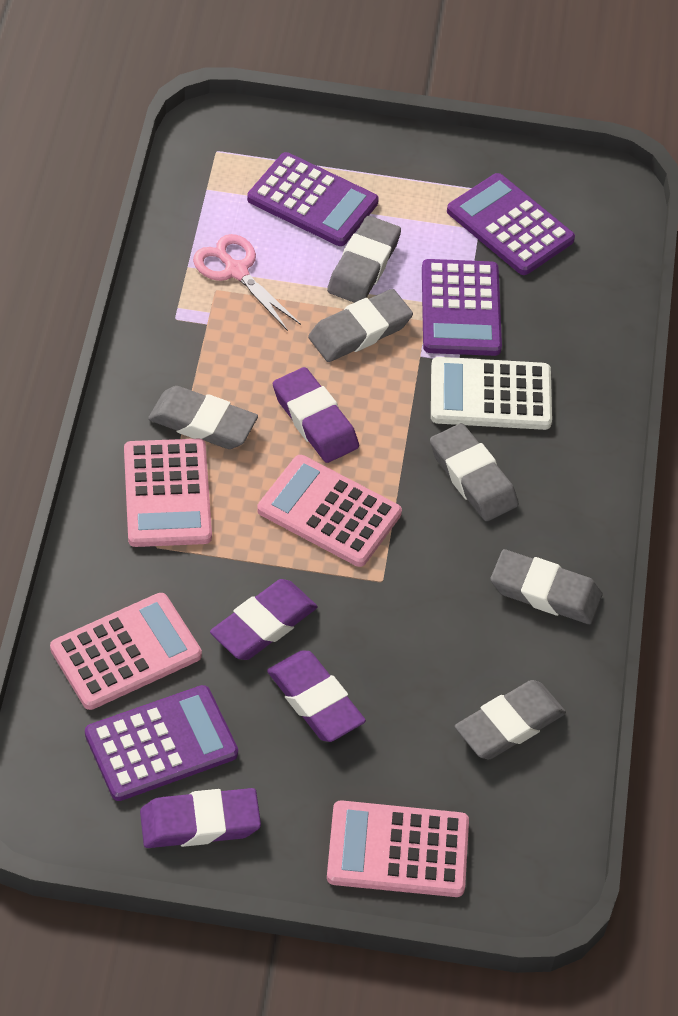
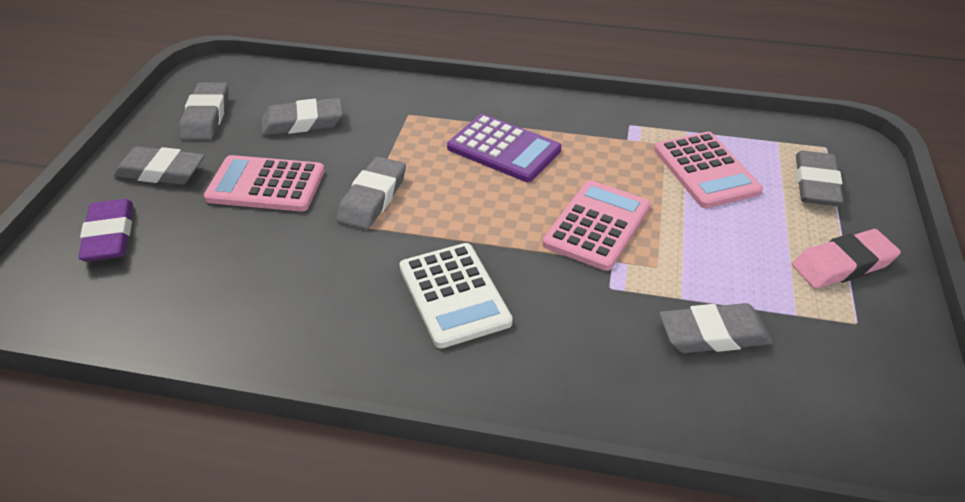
pink calculator: 4 -> 3
pink eraser: 0 -> 1
pink scissors: 1 -> 0
purple calculator: 4 -> 1
purple eraser: 4 -> 1

